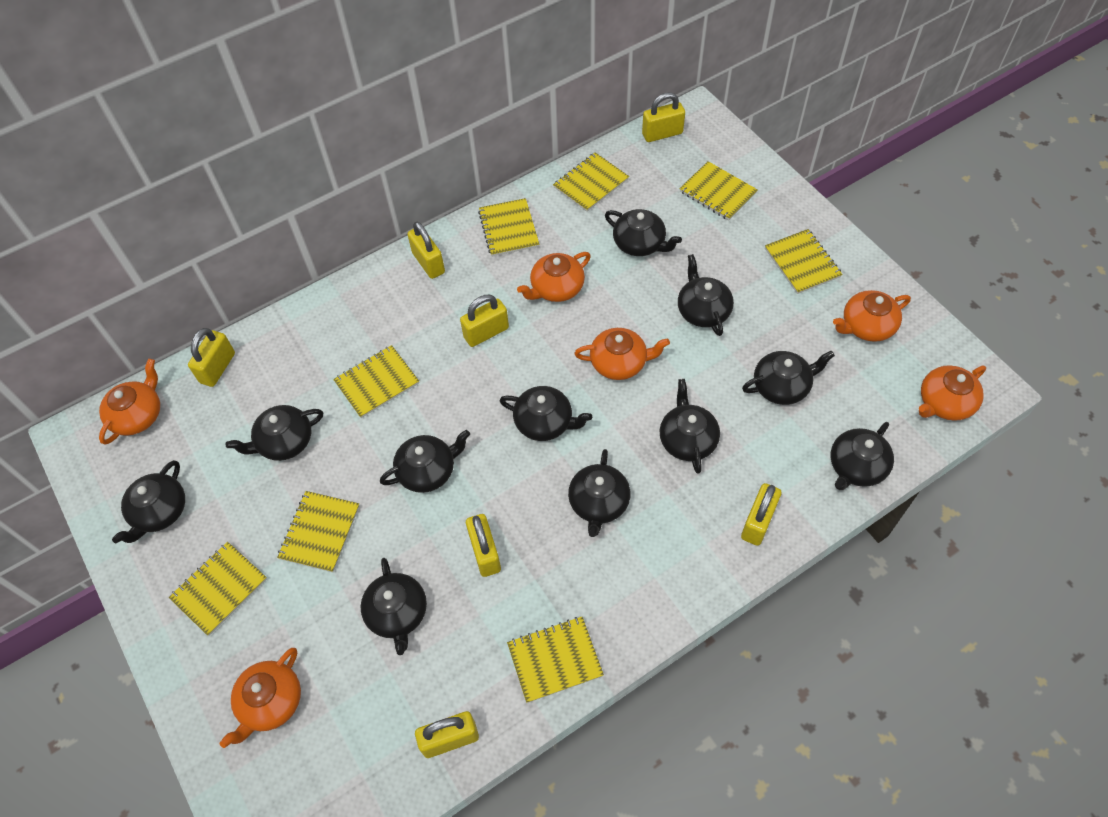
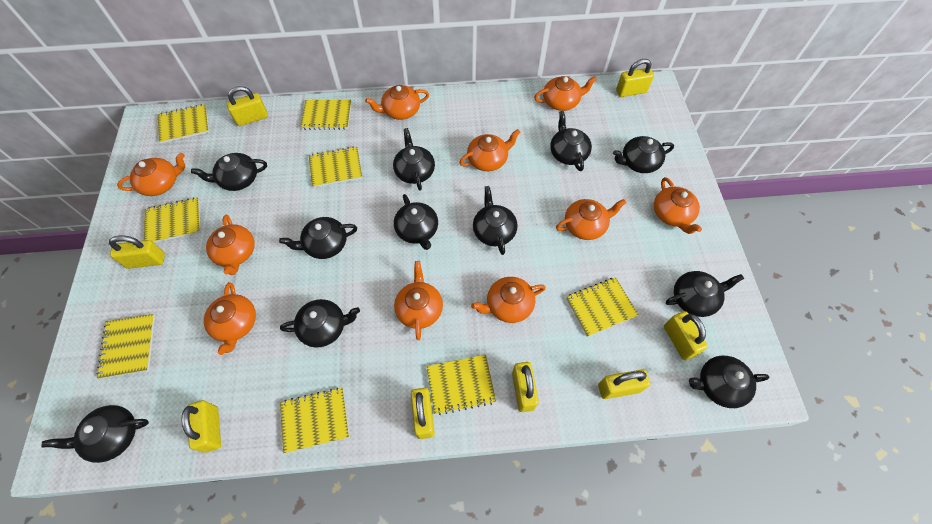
orange teapot: 6 -> 10
yellow padlock: 7 -> 8

